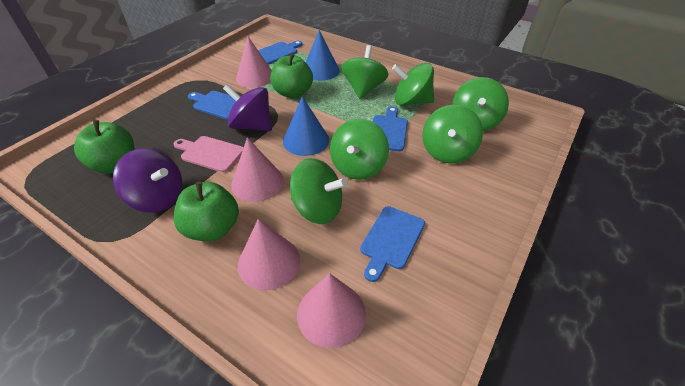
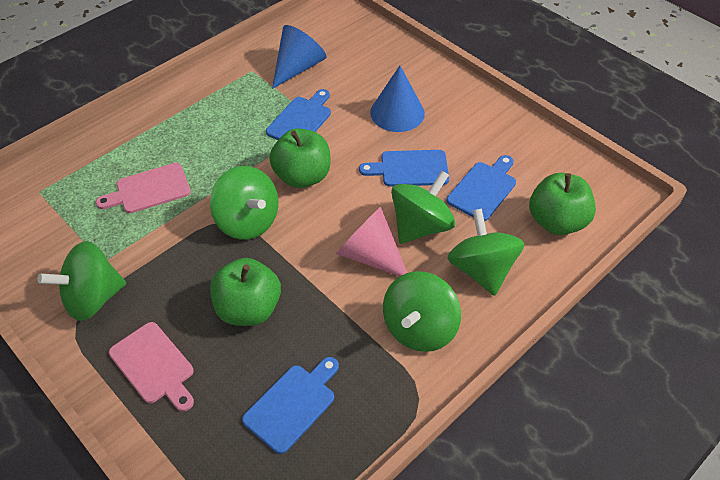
green spinning top: 6 -> 5
pink cone: 4 -> 1
pink cutting board: 1 -> 2
purple spinning top: 2 -> 0

